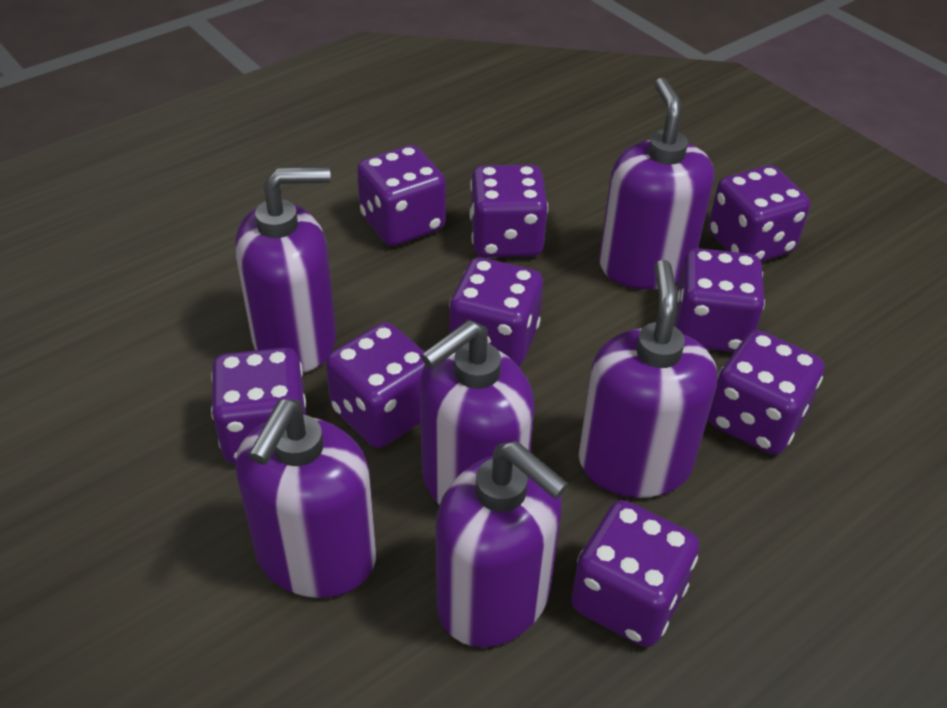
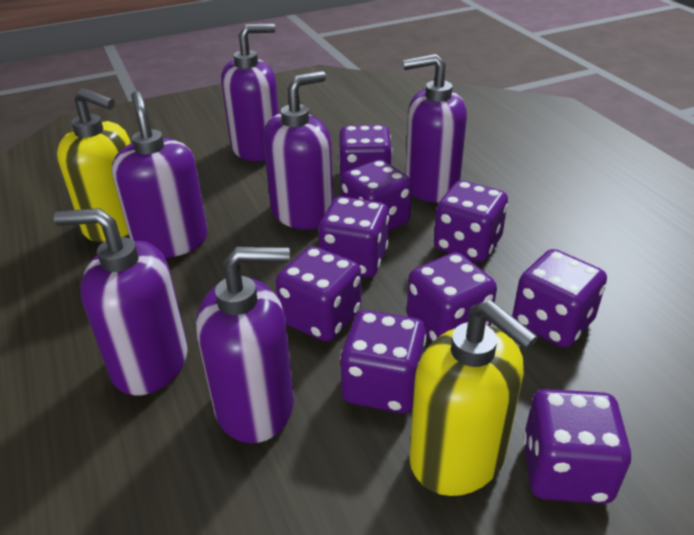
yellow soap dispenser: 0 -> 2

